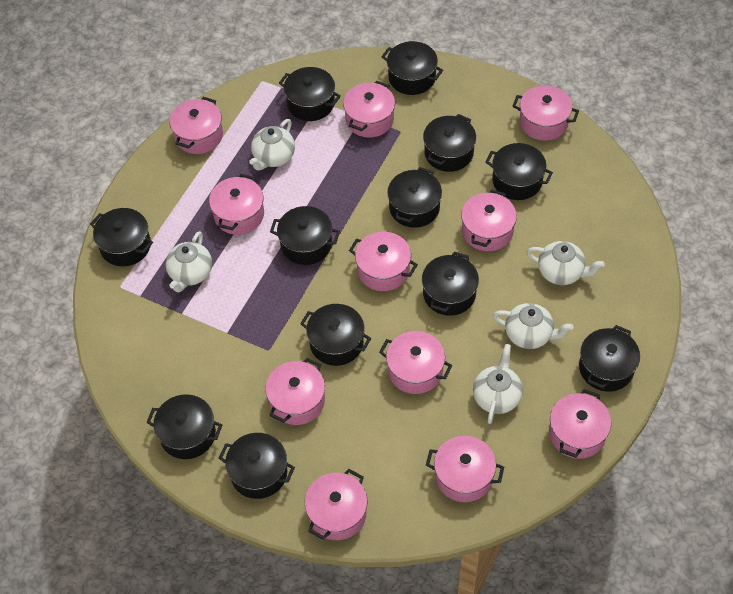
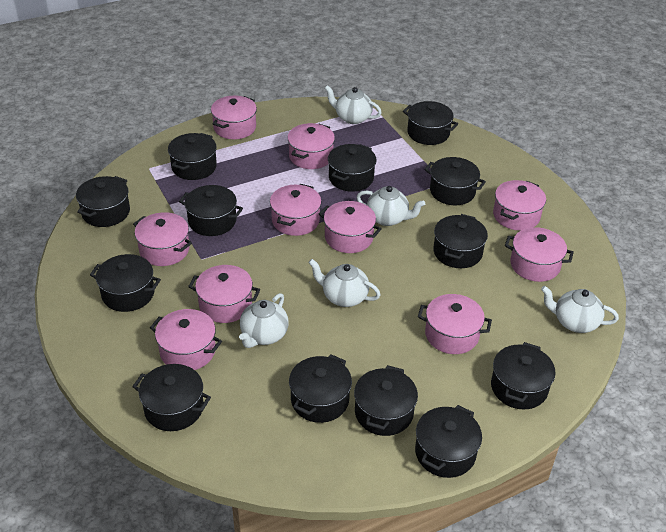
black pot: 12 -> 13
pink pot: 11 -> 10

